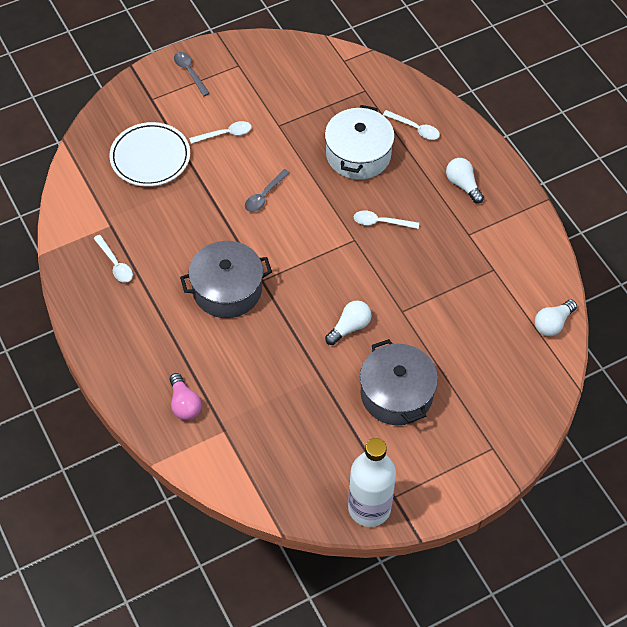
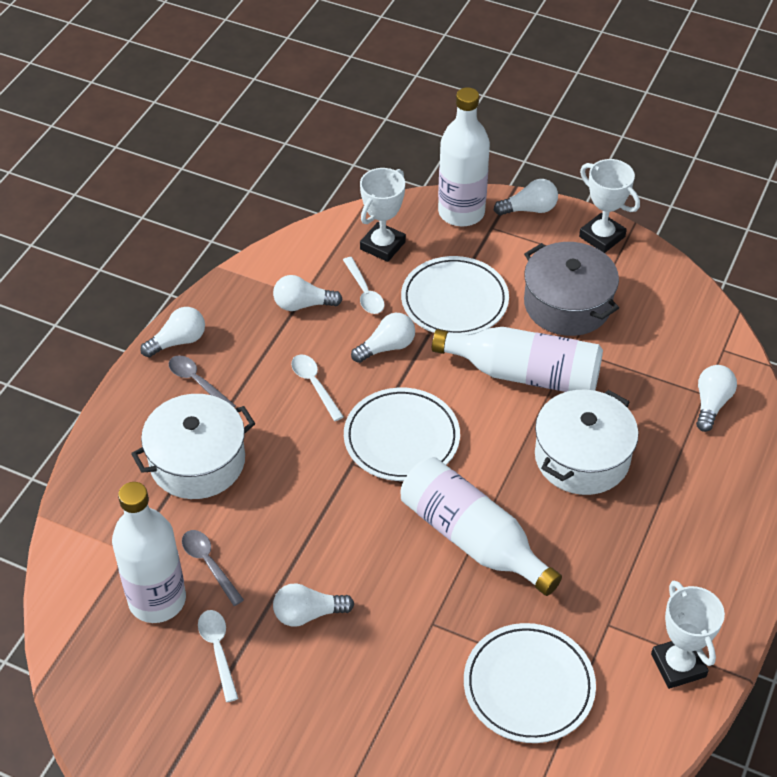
grey pot: 2 -> 1
pink light bulb: 1 -> 0
white bottle: 1 -> 4
white light bulb: 3 -> 6
white plate: 1 -> 3
white pot: 1 -> 2
white spoon: 4 -> 3
white trophy: 0 -> 3

